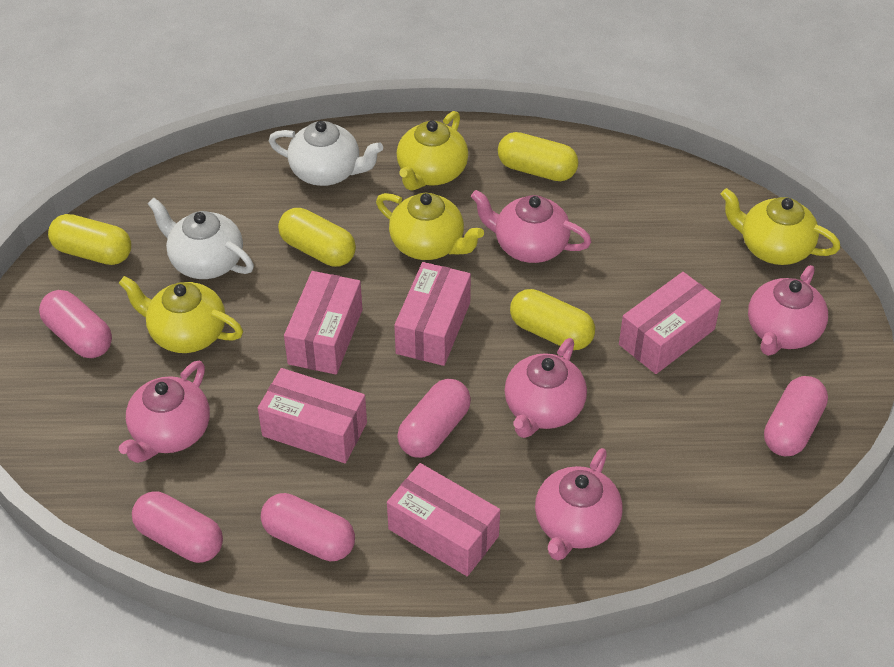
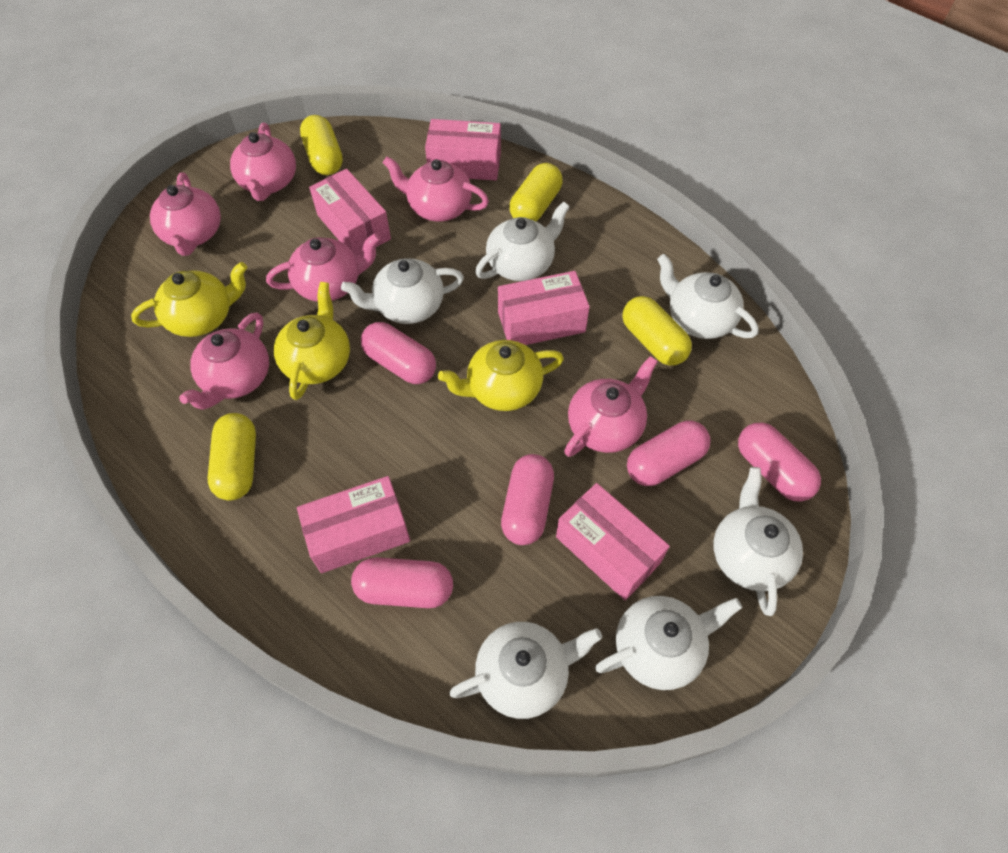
pink teapot: 5 -> 6
white teapot: 2 -> 6
yellow teapot: 4 -> 3

